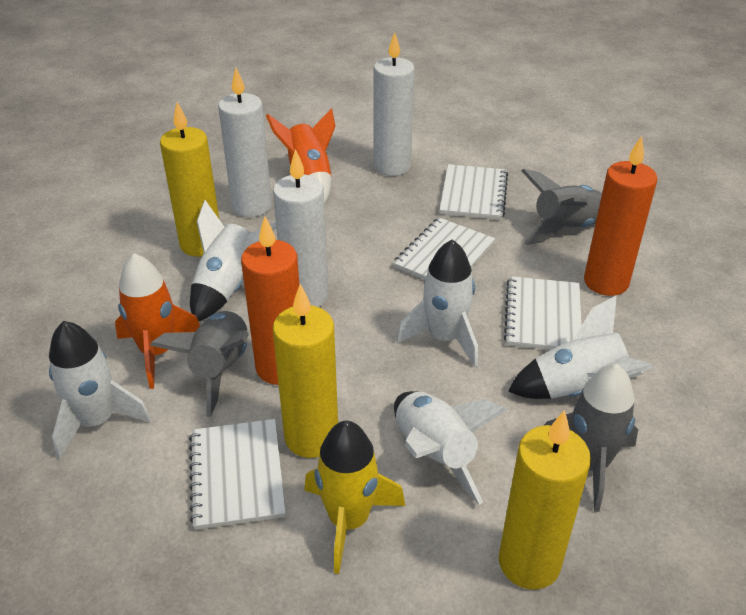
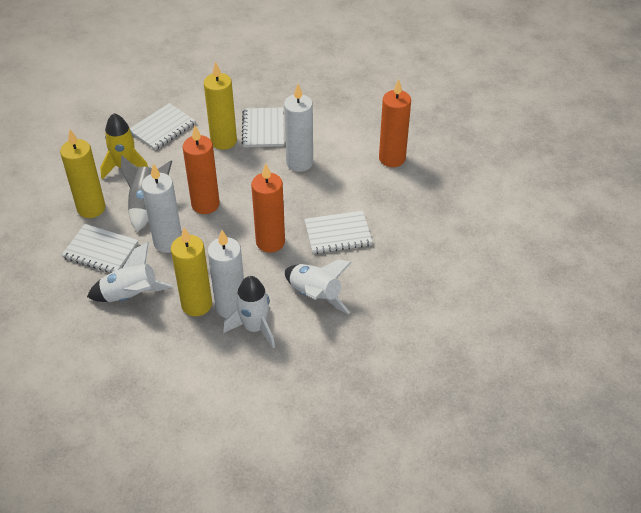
grey rocket: 3 -> 1
orange candle: 2 -> 3
orange rocket: 2 -> 0
white rocket: 5 -> 3

